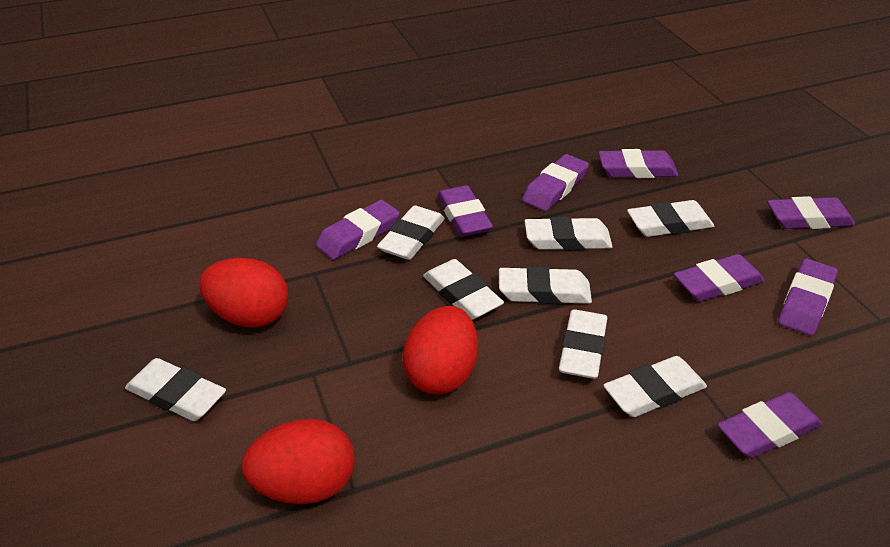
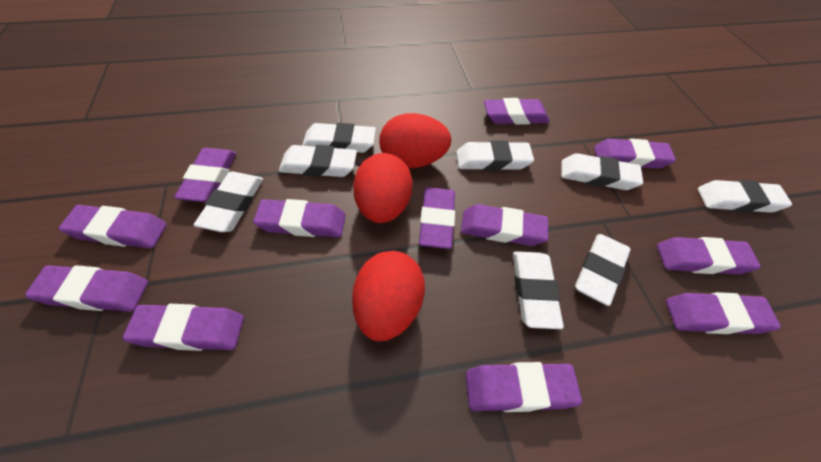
purple eraser: 8 -> 12

